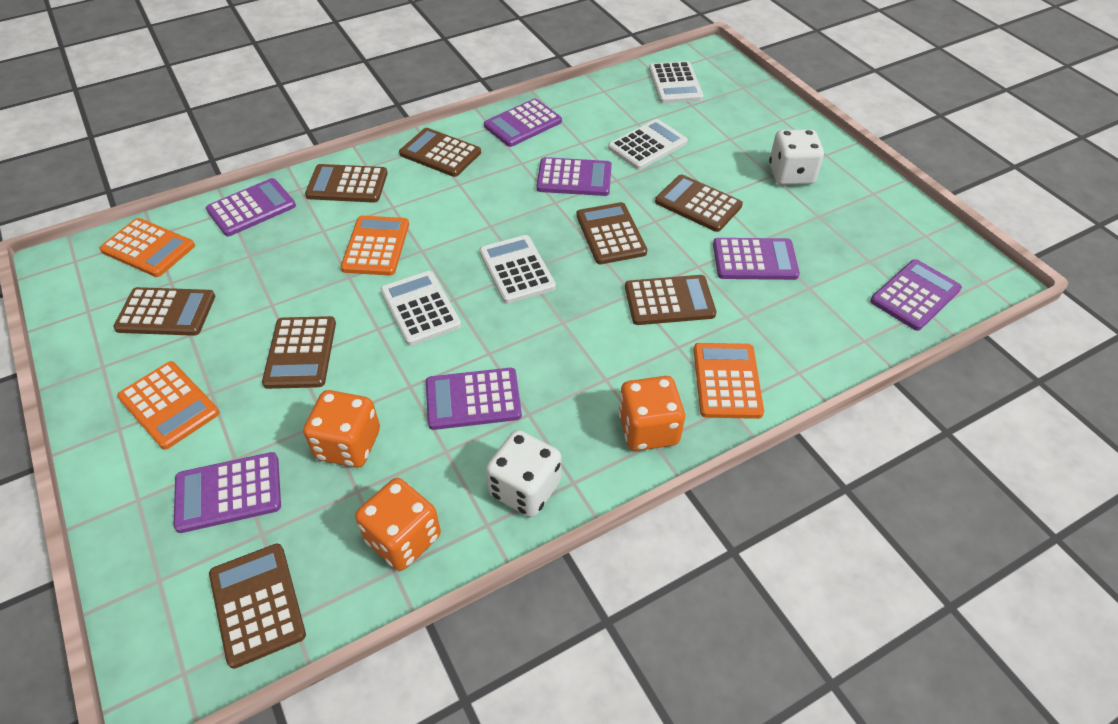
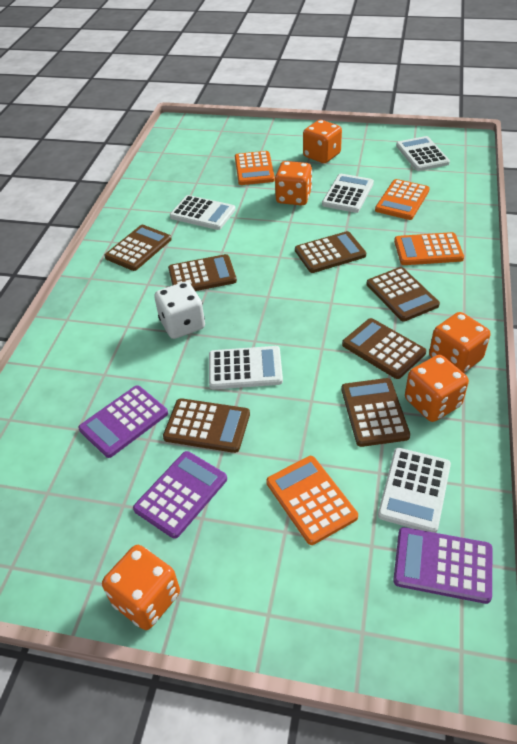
brown calculator: 8 -> 7
orange dice: 3 -> 5
purple calculator: 7 -> 3
white calculator: 4 -> 5
white dice: 2 -> 1

